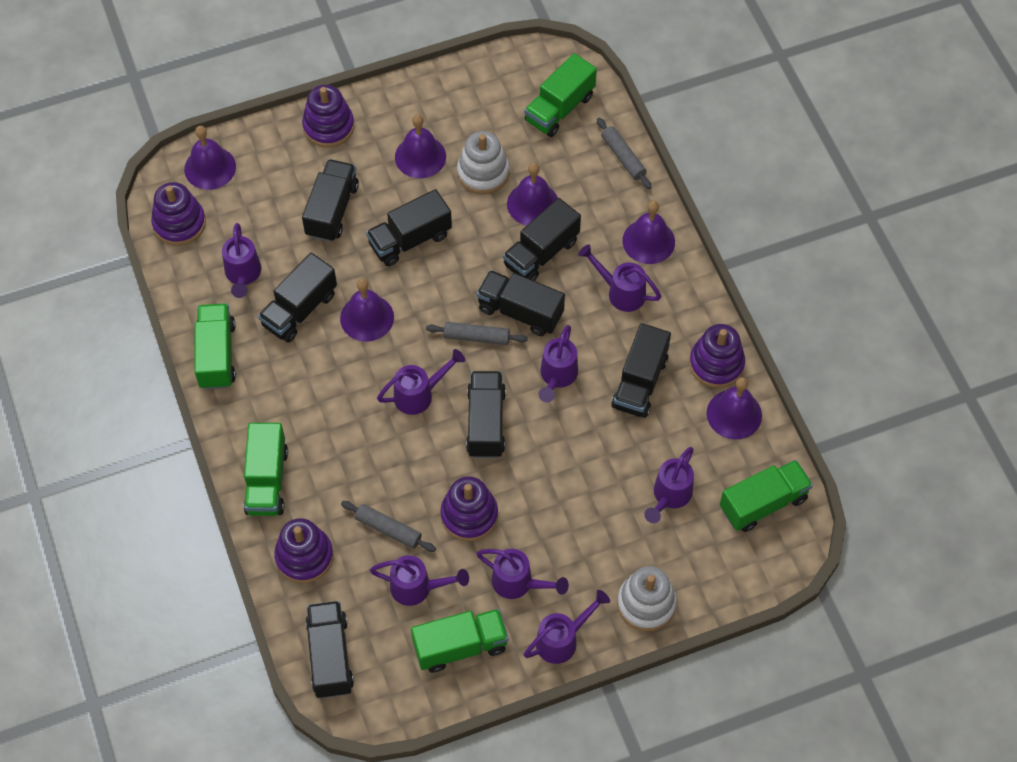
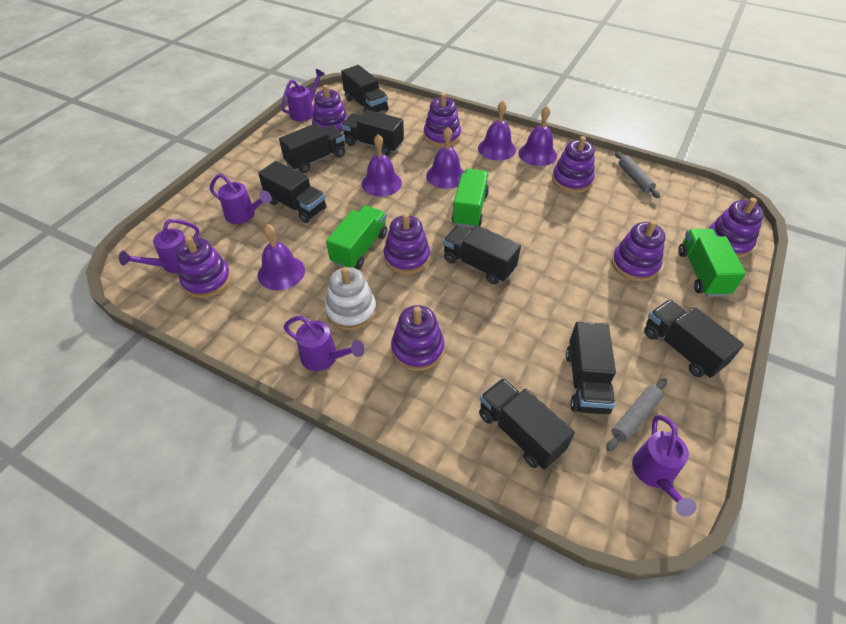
green truck: 5 -> 3
grey rolling pin: 3 -> 2
purple bell: 6 -> 5
purple stacking toy: 5 -> 8
purple watering can: 8 -> 5
white stacking toy: 2 -> 1

